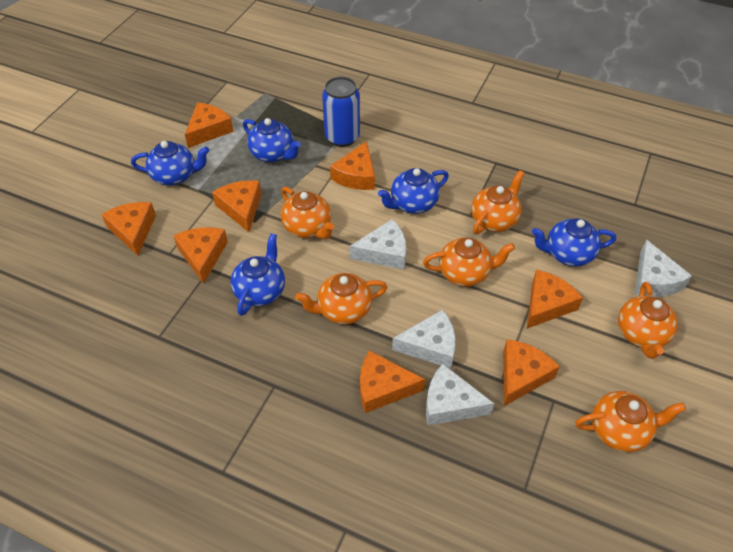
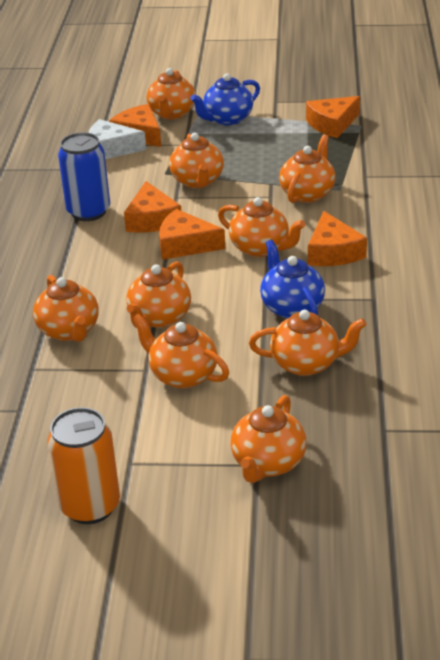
blue teapot: 5 -> 2
orange can: 0 -> 1
orange cheese: 8 -> 5
orange teapot: 6 -> 9
white cheese: 4 -> 1

